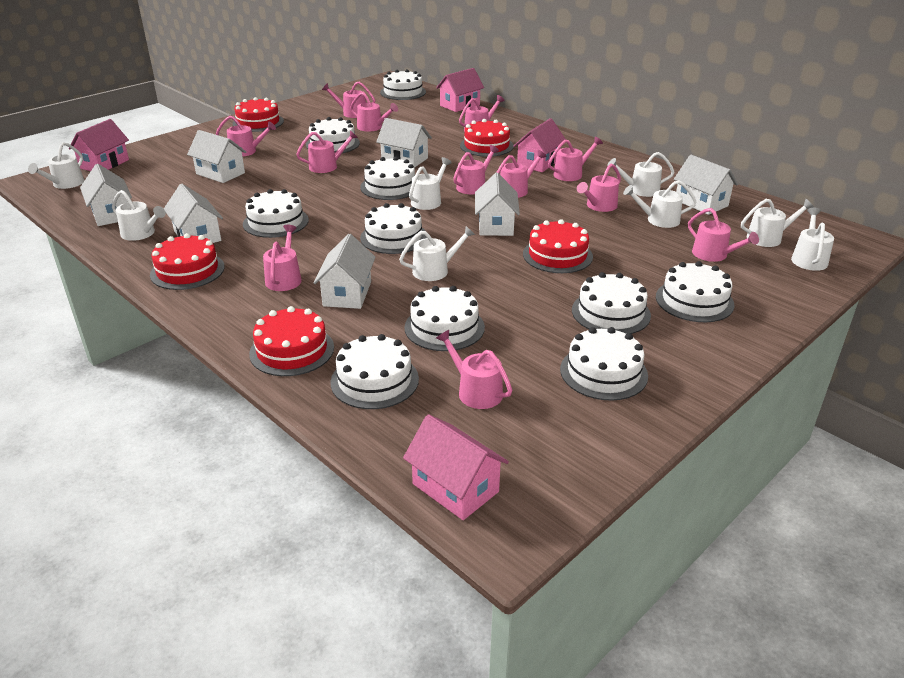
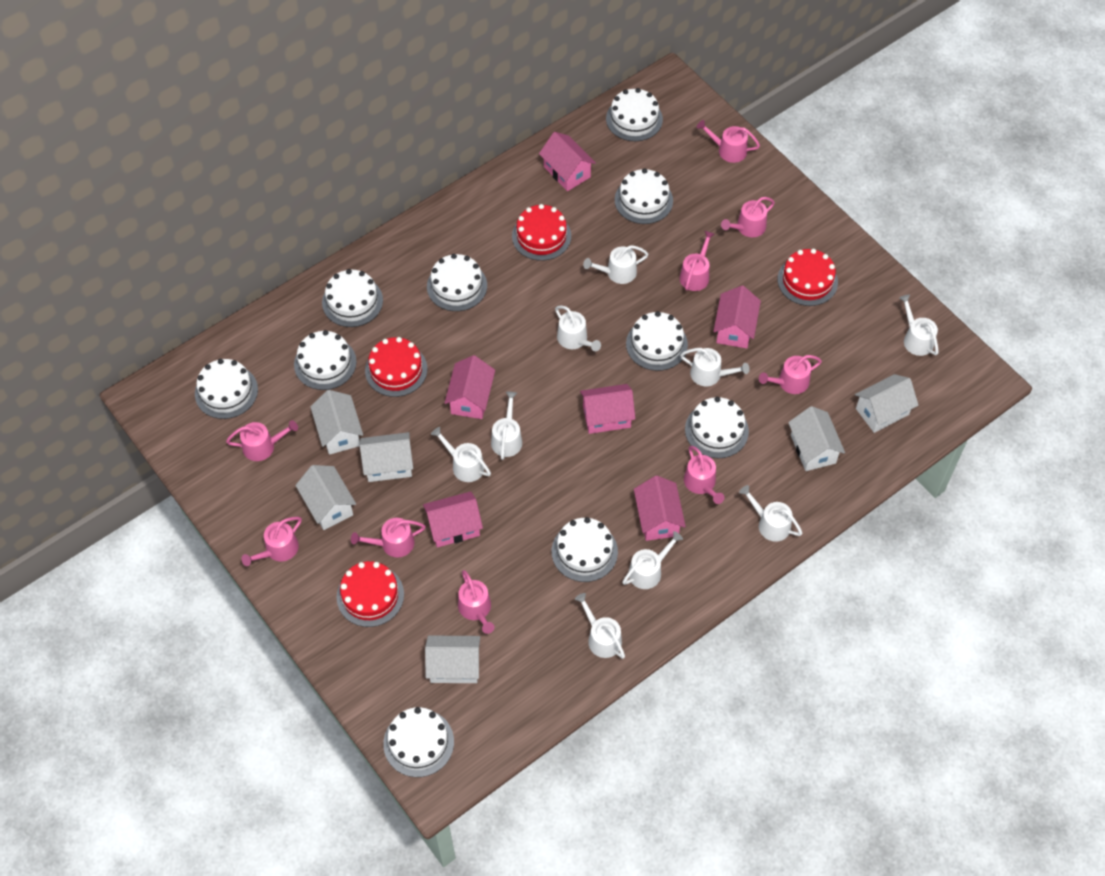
pink house: 4 -> 6
pink watering can: 12 -> 9
red cake: 5 -> 4
white house: 7 -> 6
white watering can: 8 -> 9

